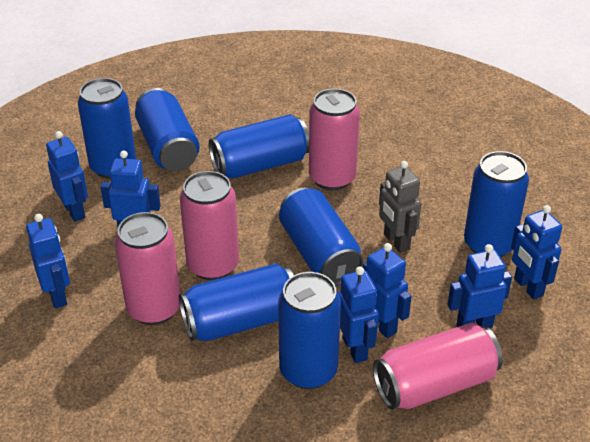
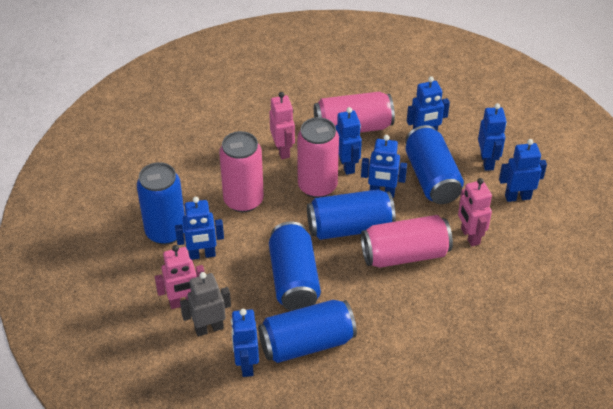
blue can: 7 -> 5
pink robot: 0 -> 3

